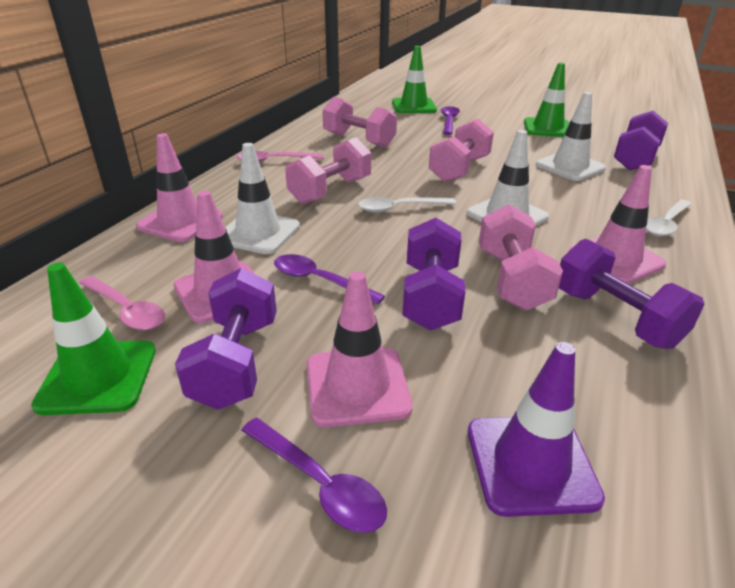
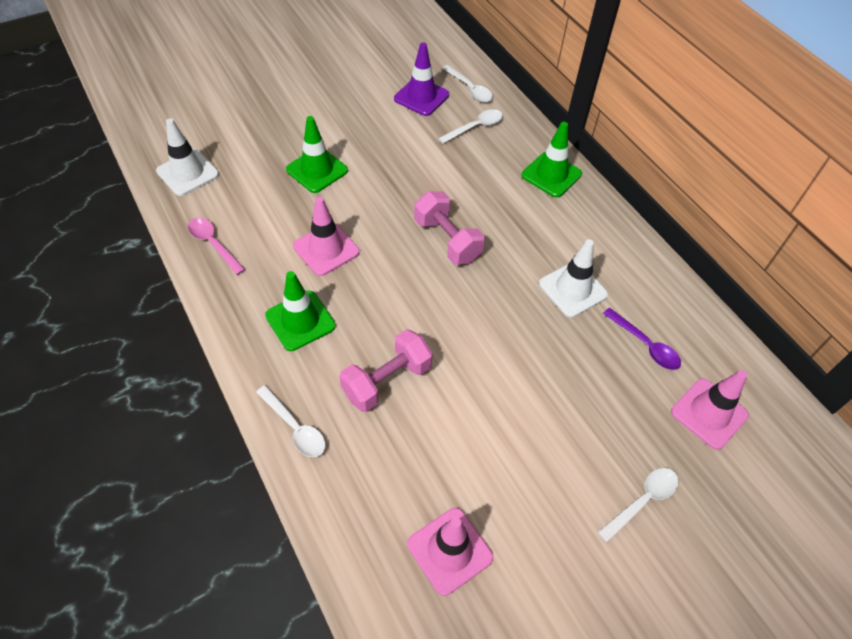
pink dumbbell: 4 -> 2
pink spoon: 2 -> 1
pink traffic cone: 4 -> 3
purple dumbbell: 4 -> 0
purple spoon: 3 -> 1
white spoon: 2 -> 4
white traffic cone: 3 -> 2

